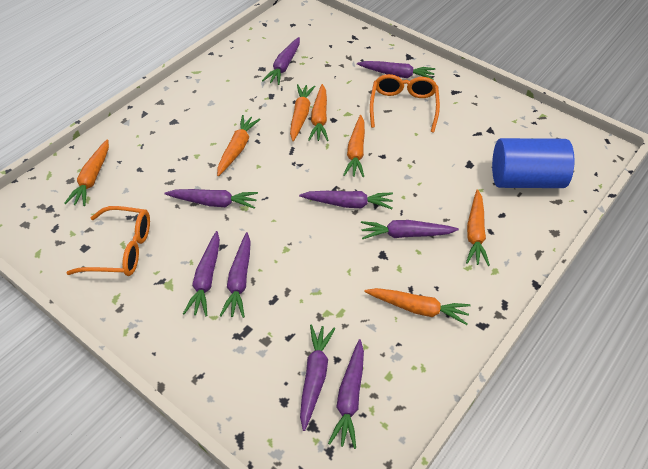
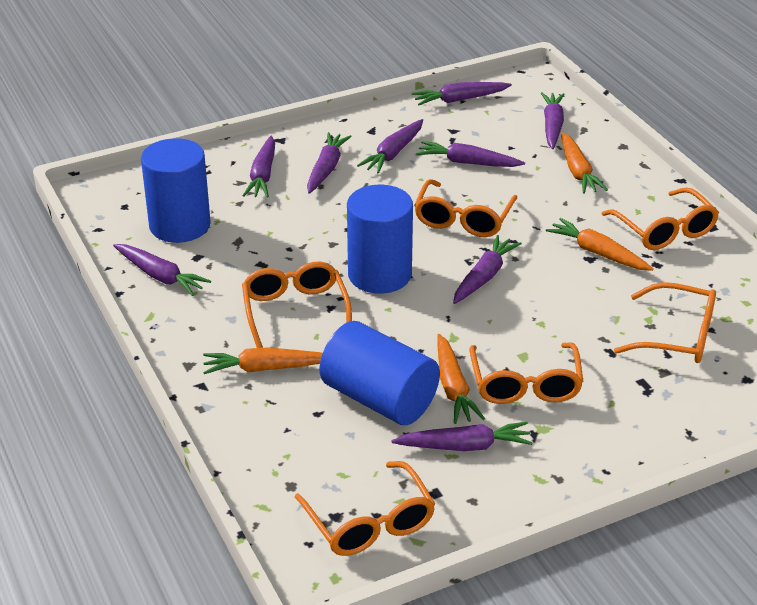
blue cylinder: 1 -> 3
orange carrot: 7 -> 4
orange glasses: 2 -> 6

